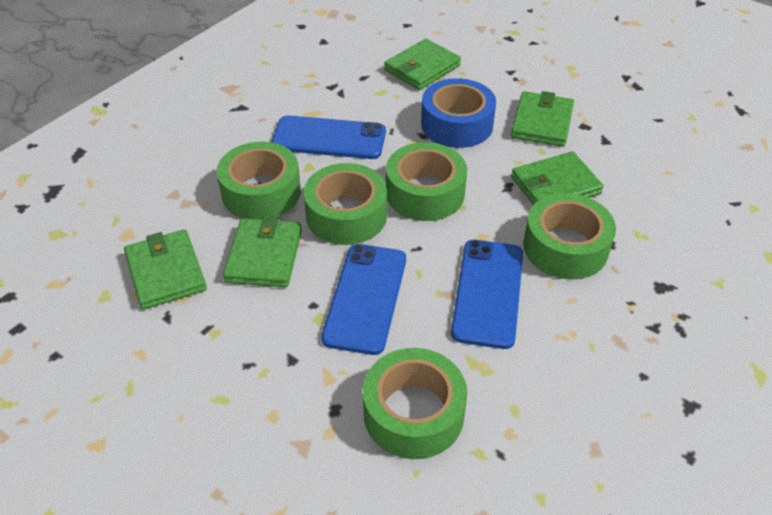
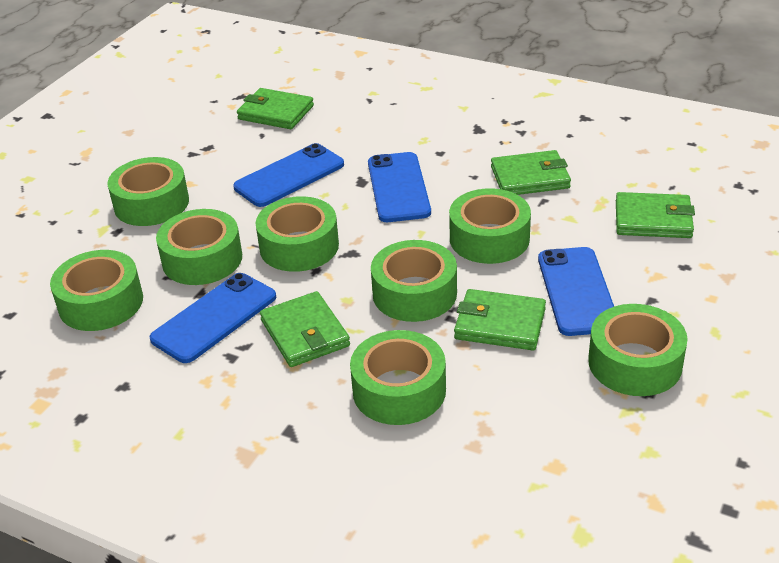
blue phone: 3 -> 4
blue tape: 1 -> 0
green tape: 5 -> 8

